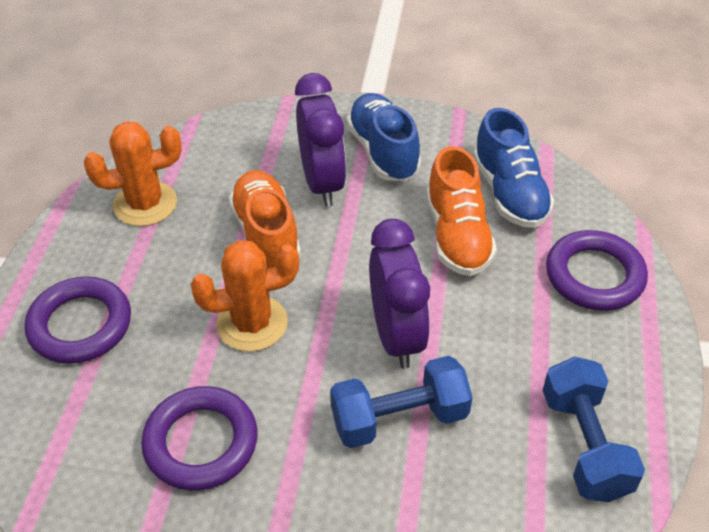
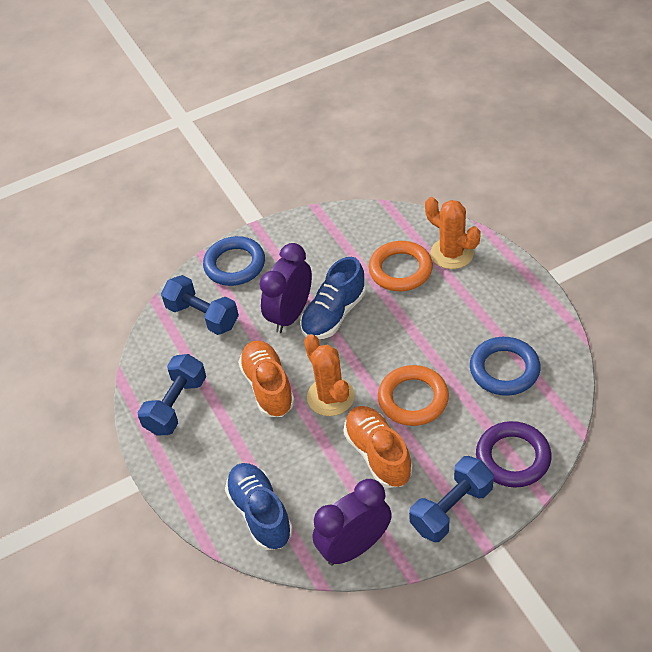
blue dumbbell: 2 -> 3
blue ring: 0 -> 2
orange ring: 0 -> 2
purple ring: 3 -> 1

